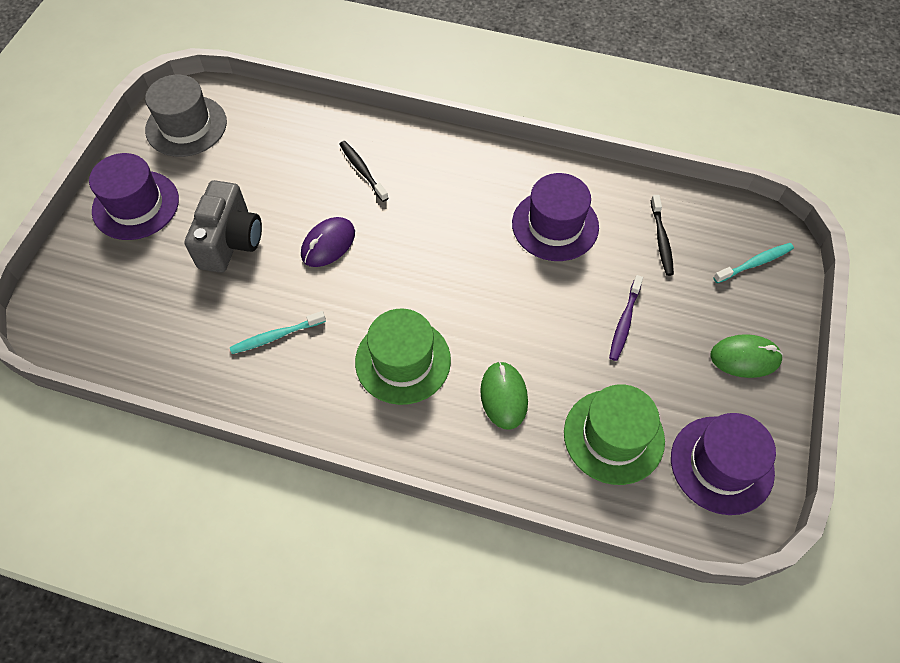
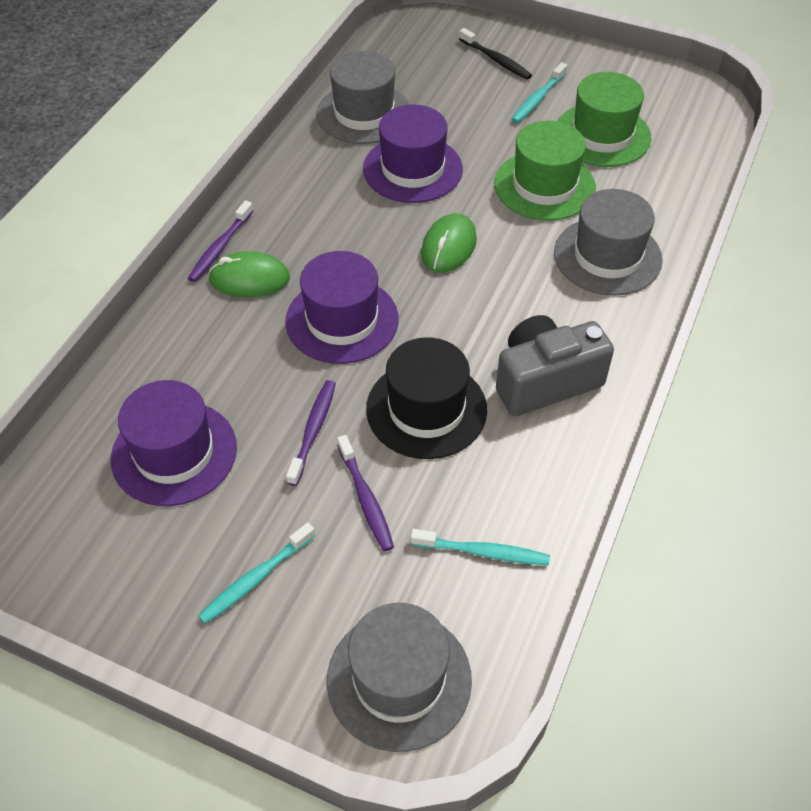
black hat: 0 -> 1
black toothbrush: 2 -> 1
grey hat: 1 -> 3
purple mouse: 1 -> 0
purple toothbrush: 1 -> 3
turquoise toothbrush: 2 -> 3

